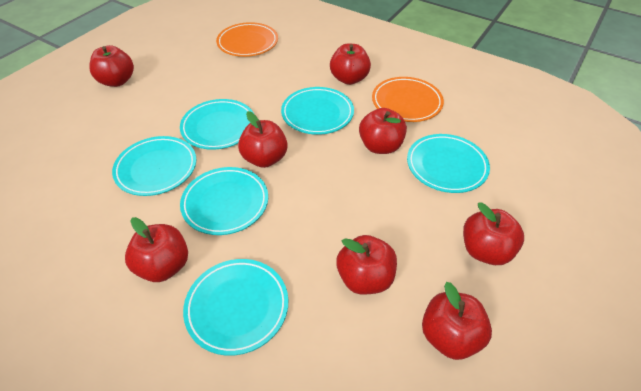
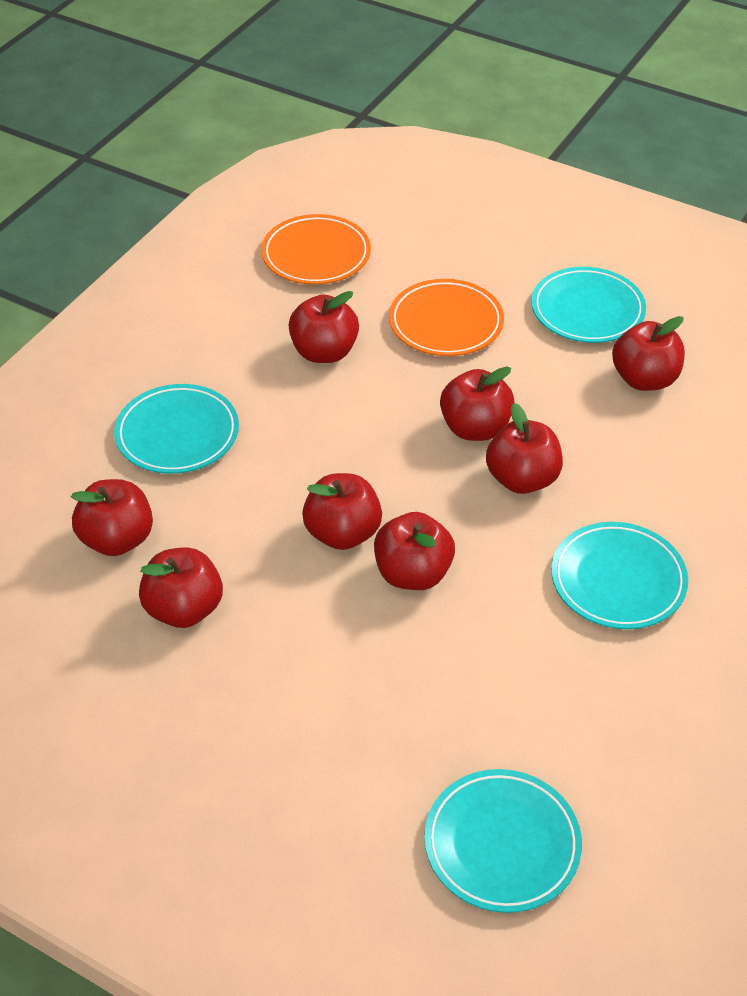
turquoise plate: 6 -> 4

